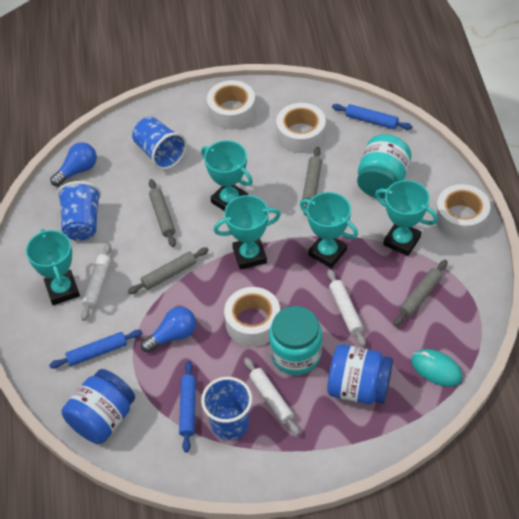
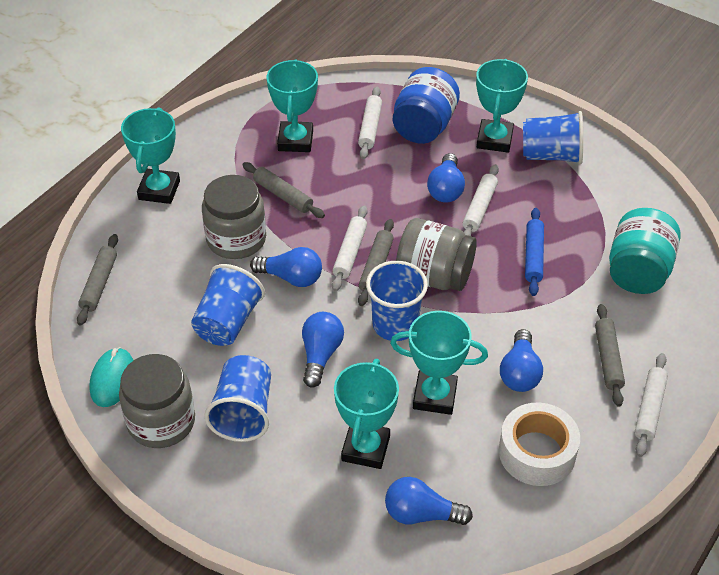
blue cup: 3 -> 4
blue jar: 2 -> 1
blue light bulb: 2 -> 5
blue rolling pin: 3 -> 1
grey jar: 0 -> 3
turquoise jar: 2 -> 1
white rolling pin: 3 -> 4
white tape: 4 -> 1

